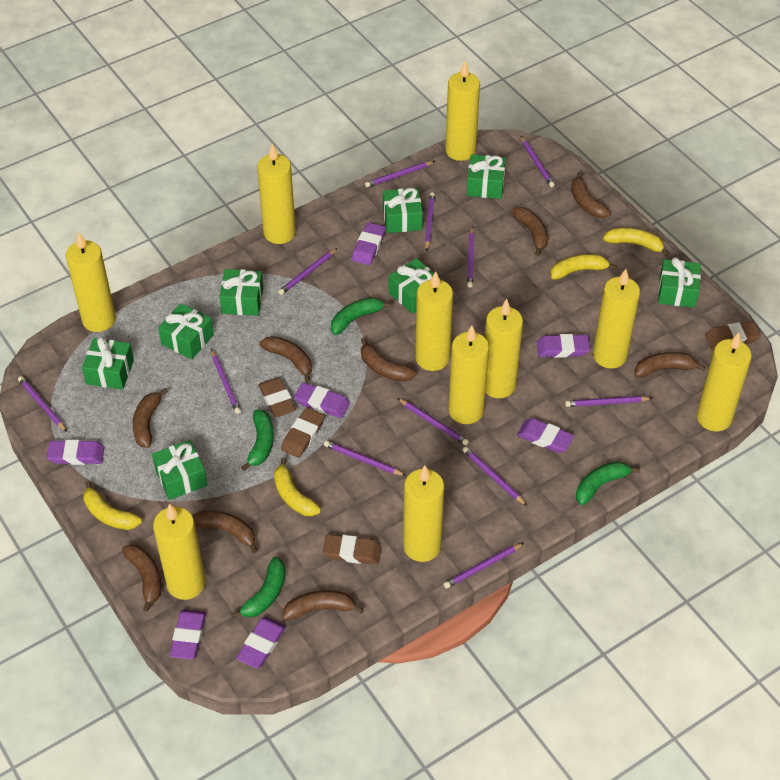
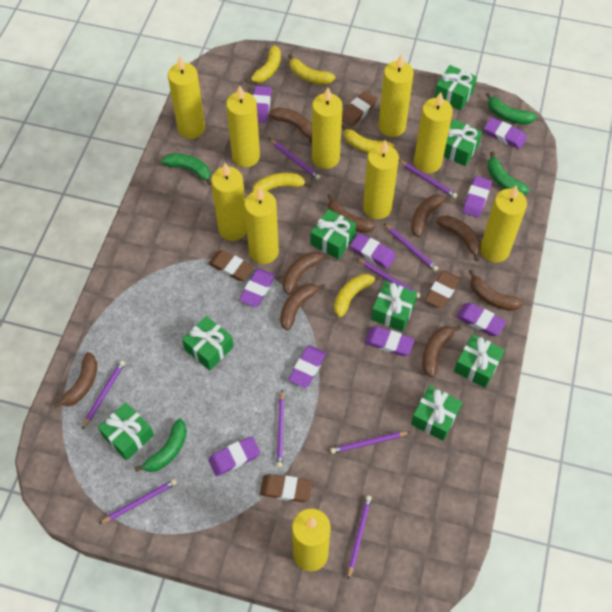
purple eraser: 7 -> 9
purple pencil: 12 -> 9
yellow banana: 4 -> 5

